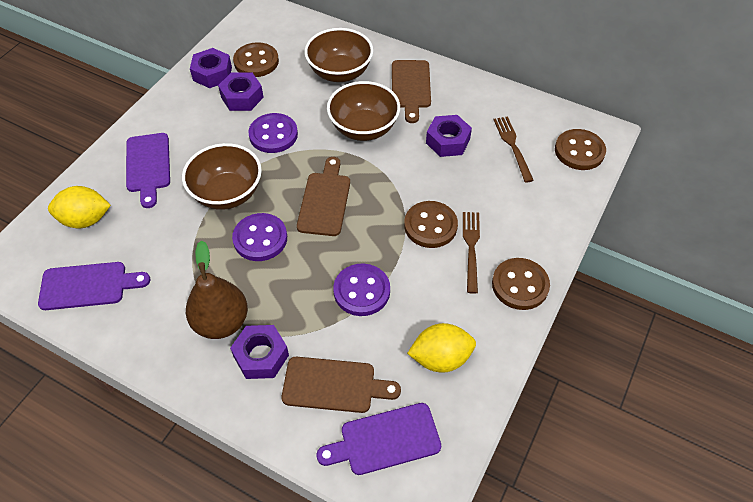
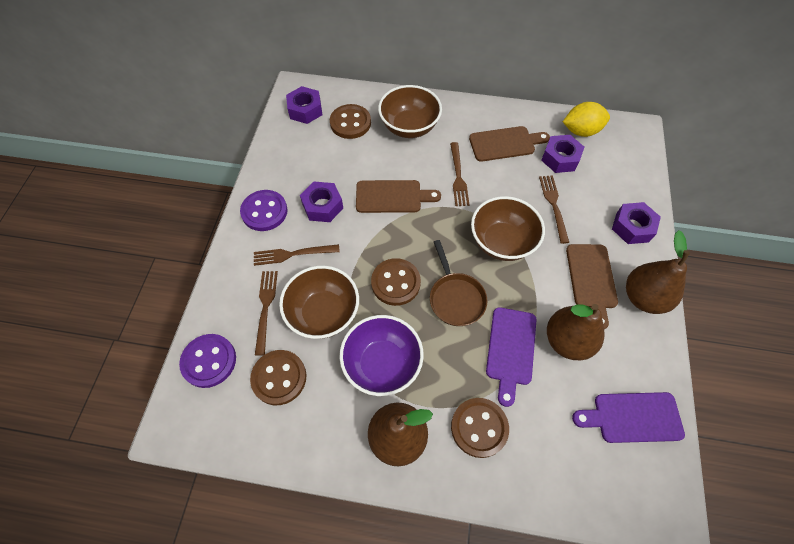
brown fork: 2 -> 4
brown pan: 0 -> 1
brown pear: 1 -> 3
purple bowl: 0 -> 1
purple button: 3 -> 2
purple cutting board: 3 -> 2
yellow lemon: 2 -> 1

